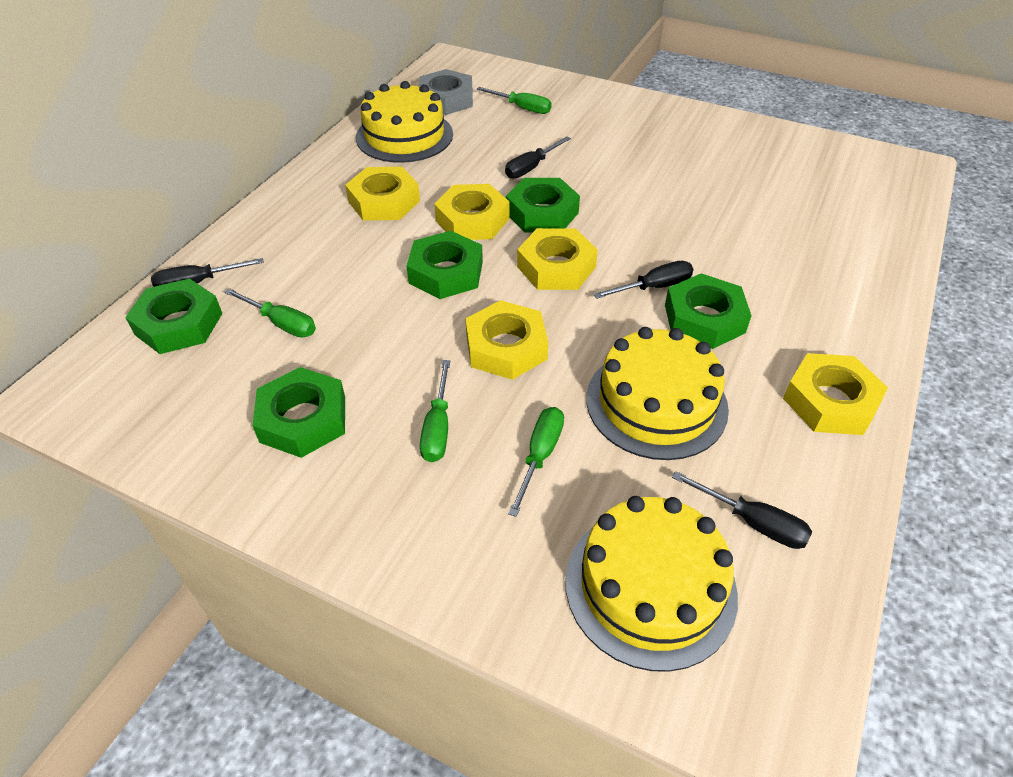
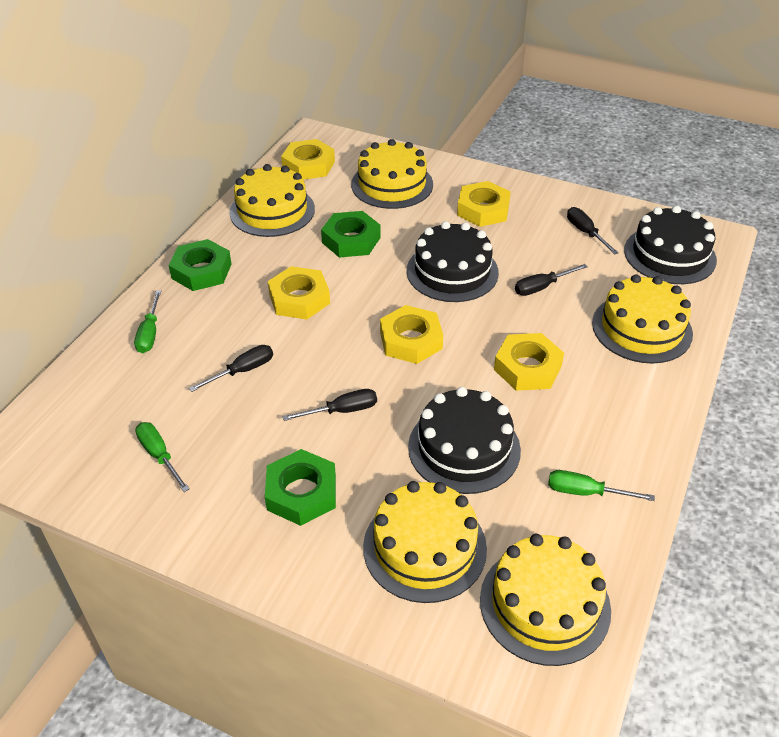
black cake: 0 -> 3
green nut: 5 -> 3
green screwdriver: 4 -> 3
grey nut: 1 -> 0
yellow cake: 3 -> 5

